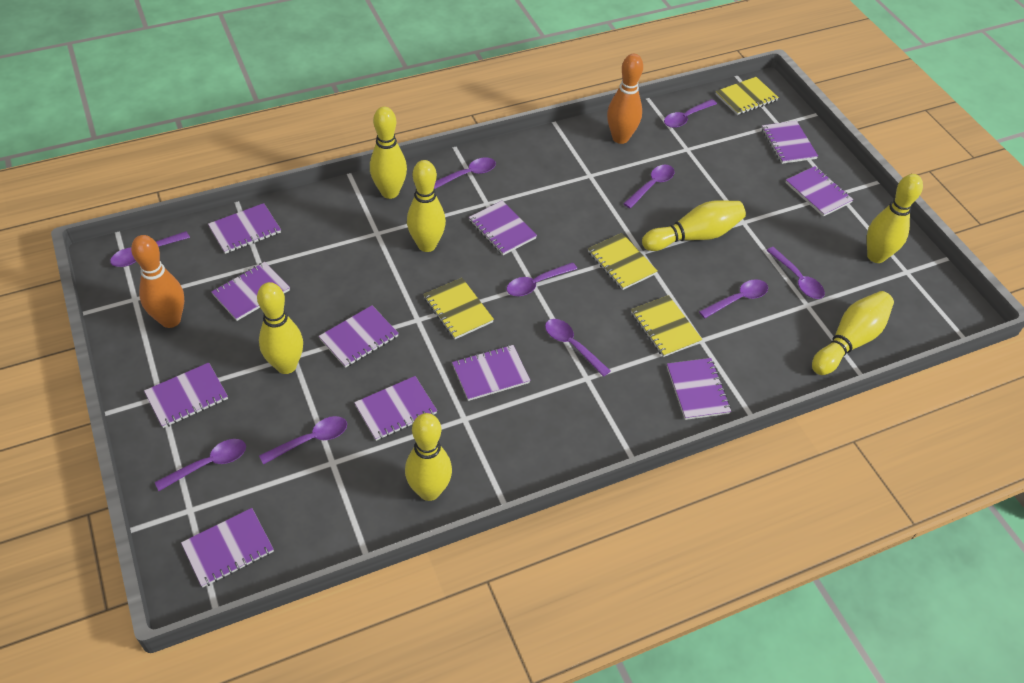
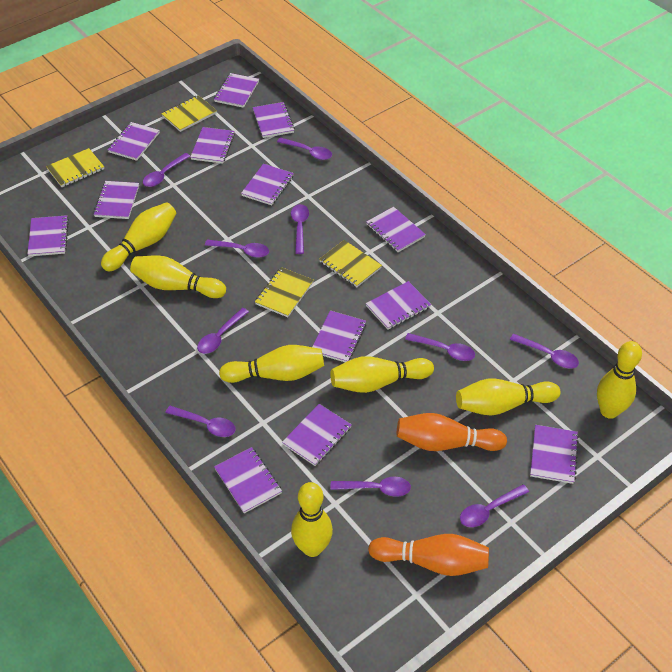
purple notebook: 11 -> 13

